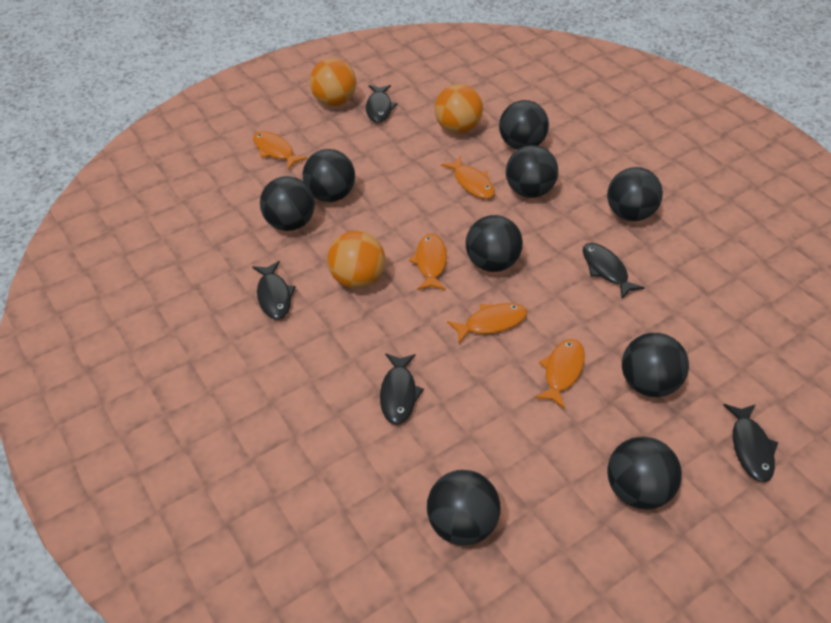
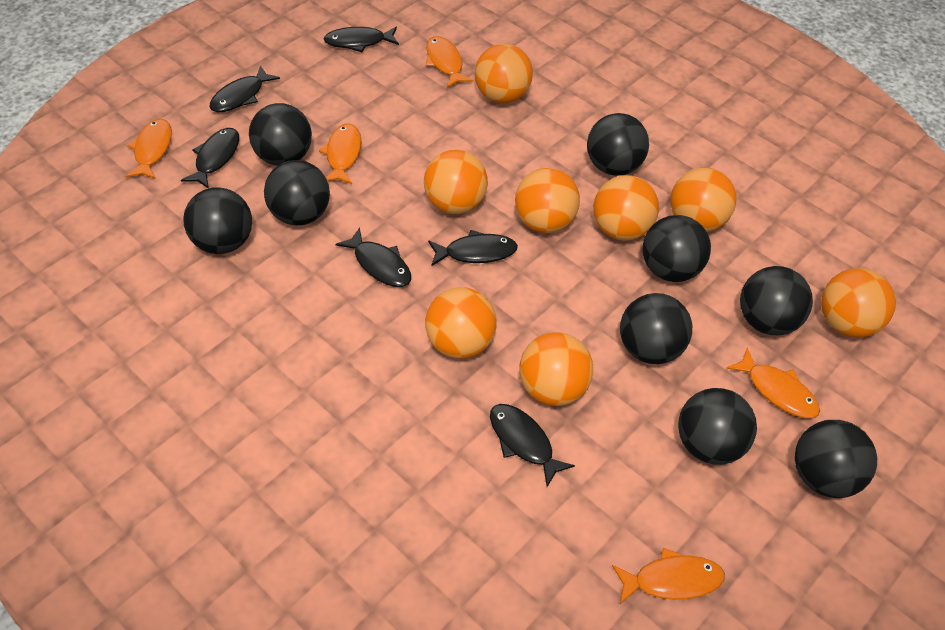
black fish: 5 -> 6
orange ball: 3 -> 8

